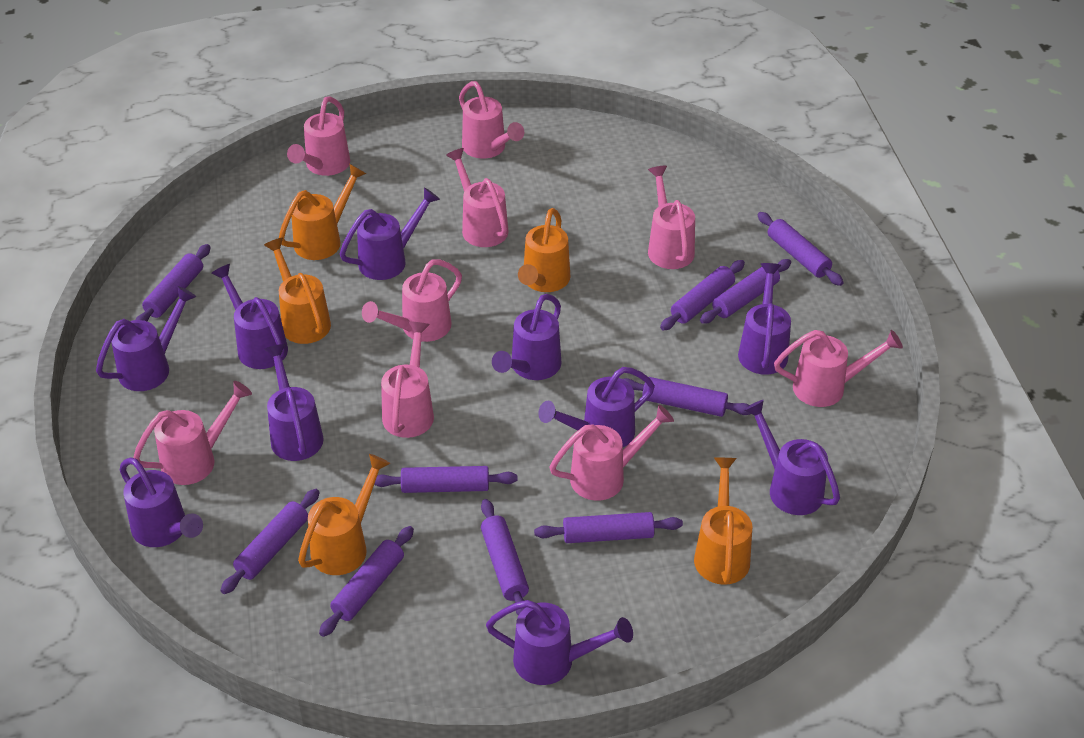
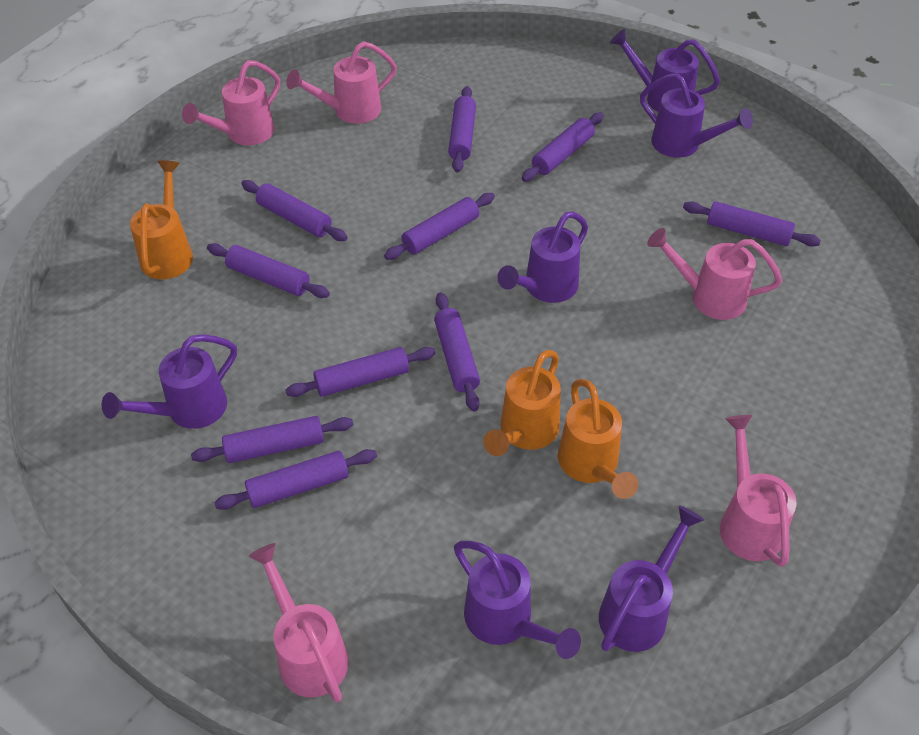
orange watering can: 5 -> 3
pink watering can: 9 -> 5
purple watering can: 10 -> 6

